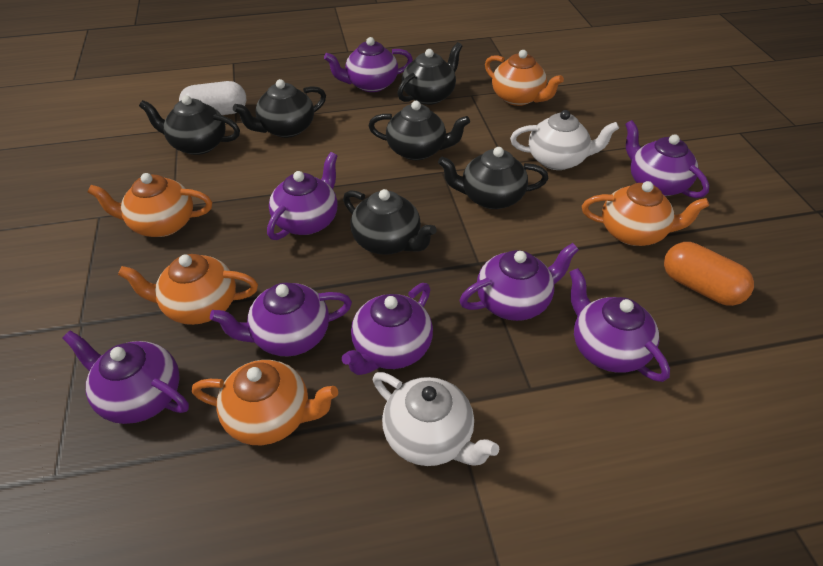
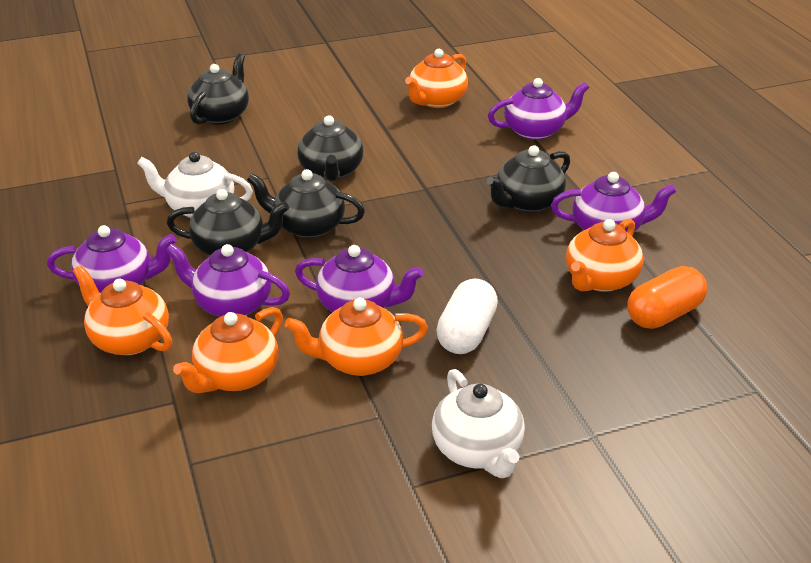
black teapot: 6 -> 5
purple teapot: 8 -> 5

